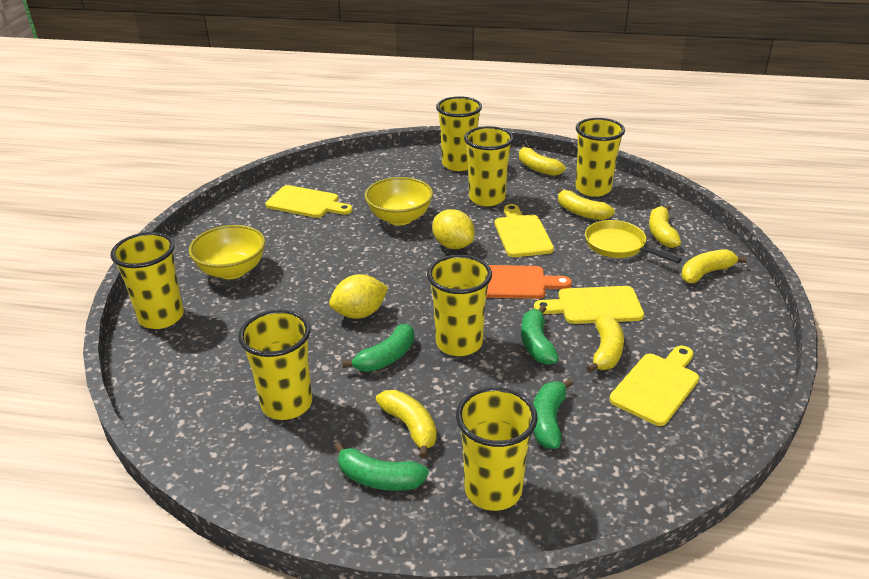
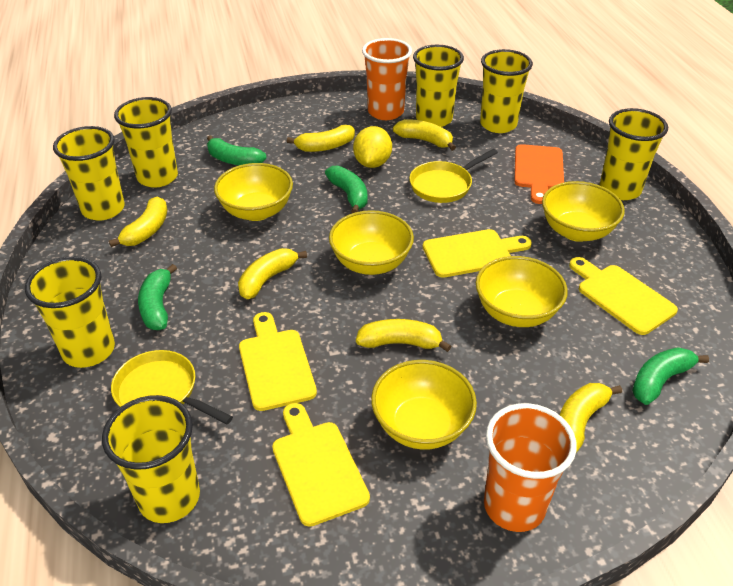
orange cup: 0 -> 2
yellow bowl: 2 -> 5
yellow lemon: 2 -> 1
yellow pan: 1 -> 2

